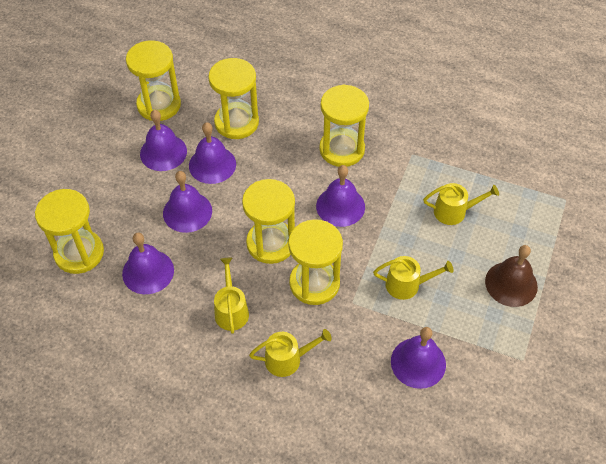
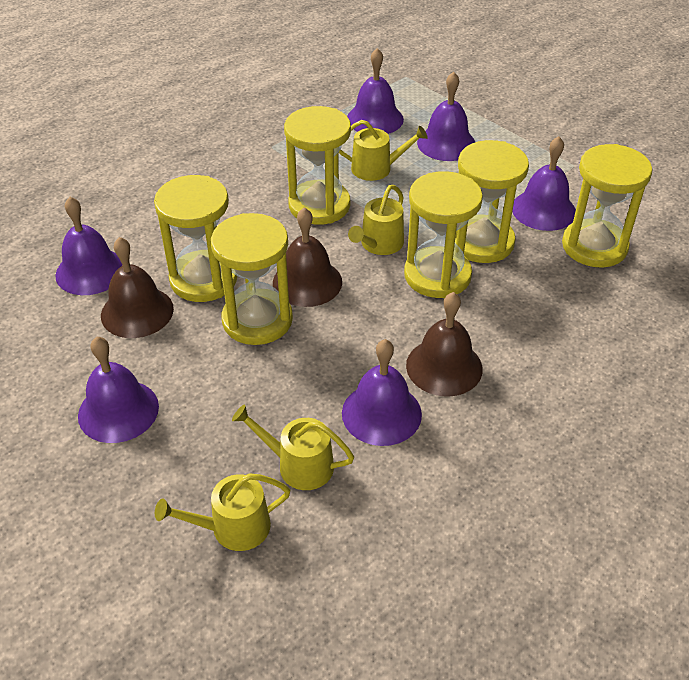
brown bell: 1 -> 3

